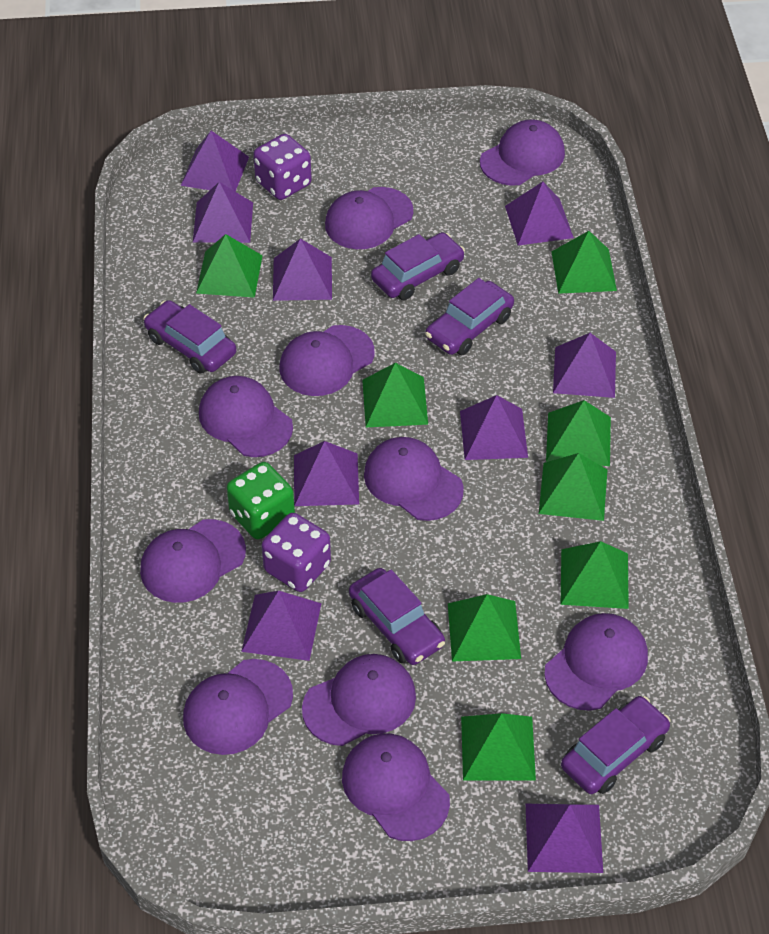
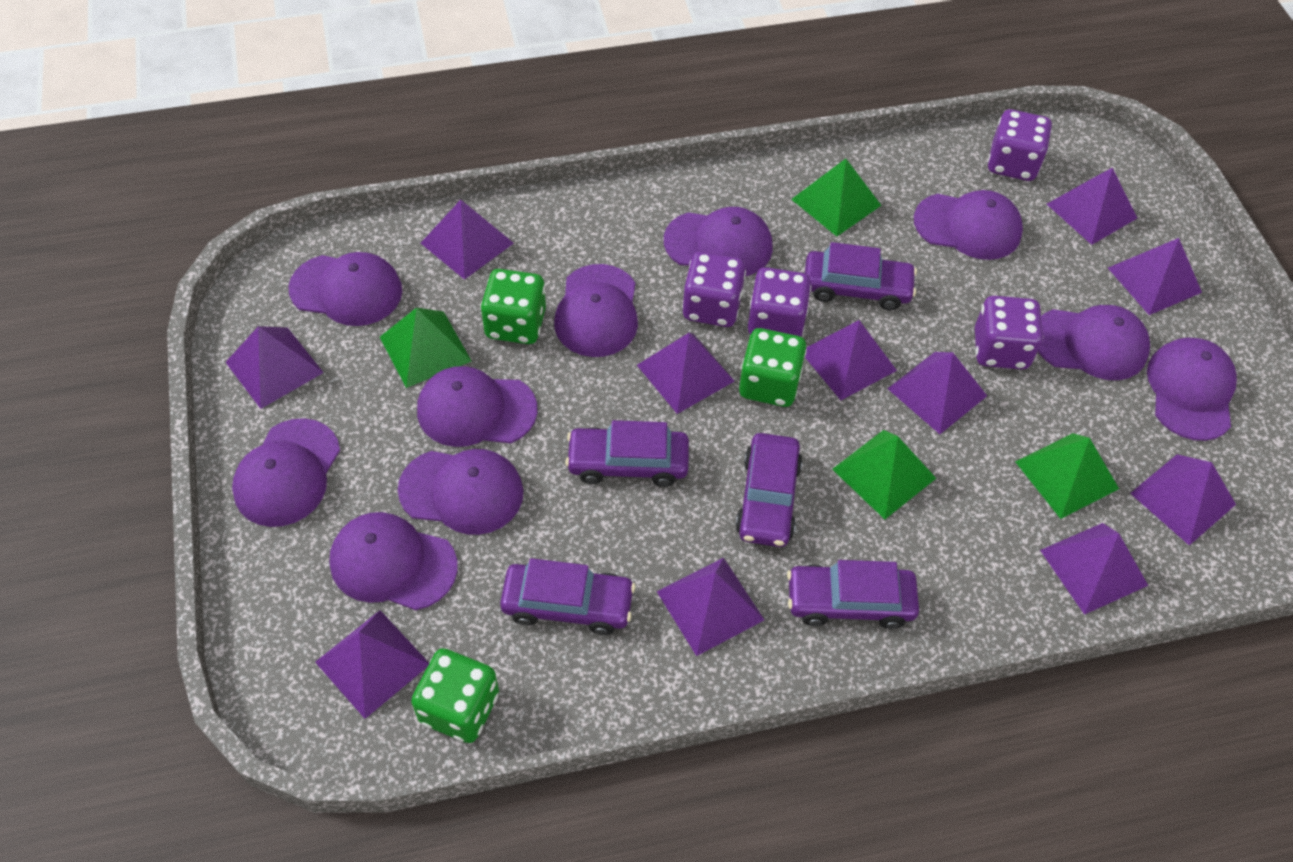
green dice: 1 -> 3
green pyramid: 8 -> 4
purple dice: 2 -> 4
purple pyramid: 9 -> 11

